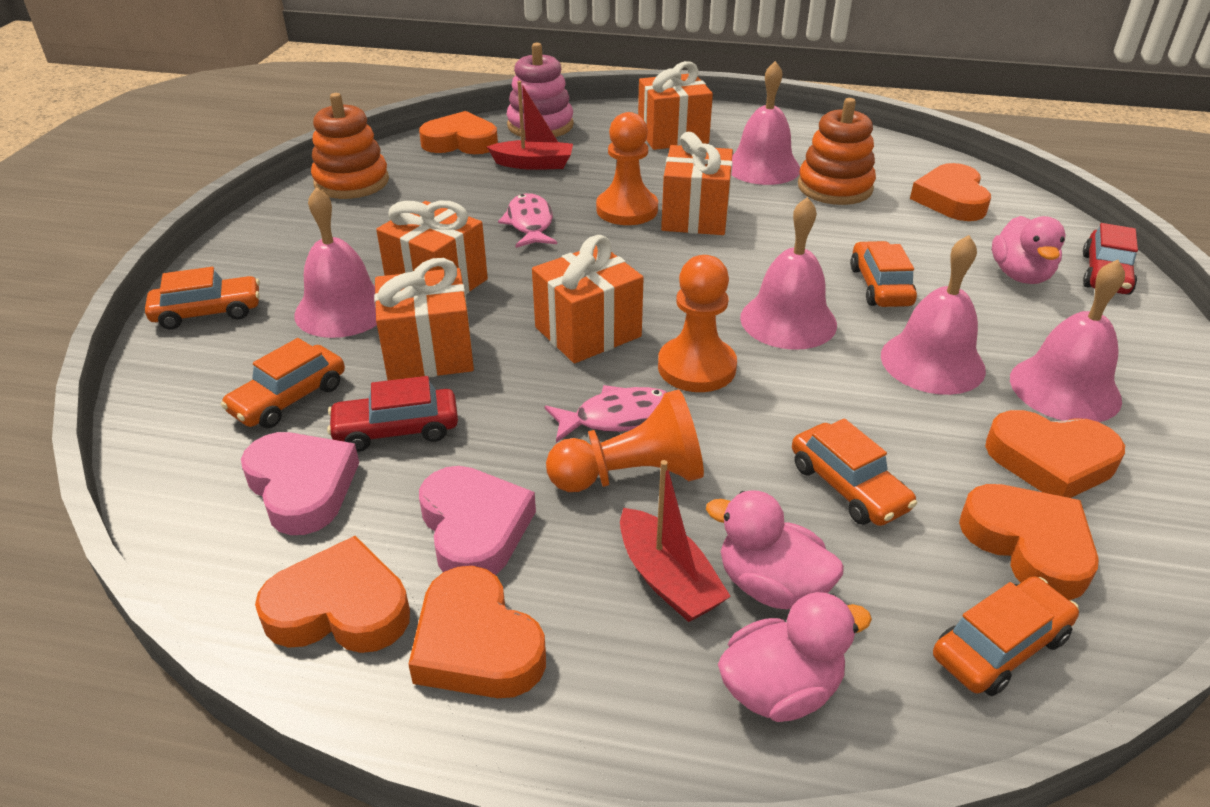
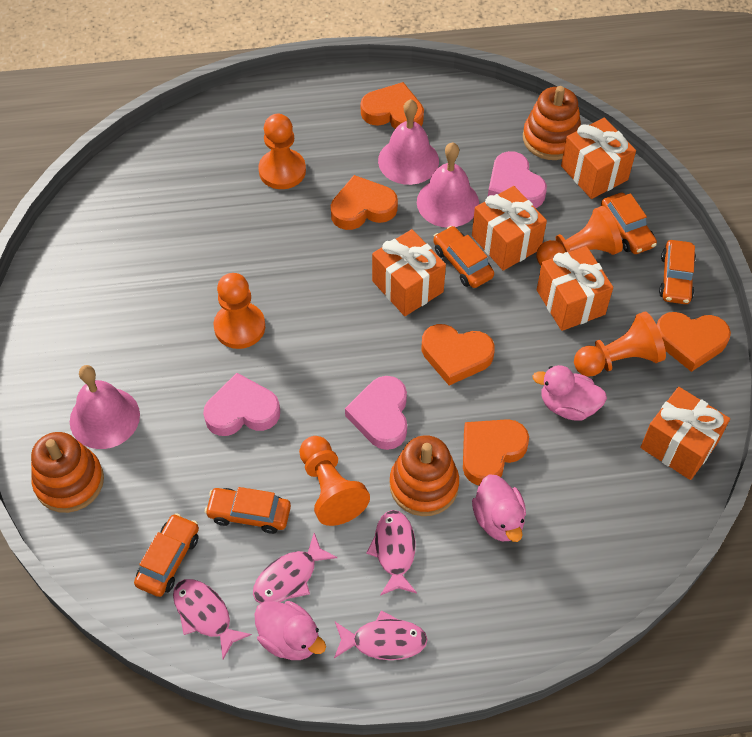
orange heart: 6 -> 5
orange pawn: 3 -> 5
orange stacking toy: 2 -> 3
pink bell: 5 -> 3
pink fish: 2 -> 4
pink heart: 2 -> 3
pink stacking toy: 1 -> 0
red boat: 2 -> 0
red car: 2 -> 0

